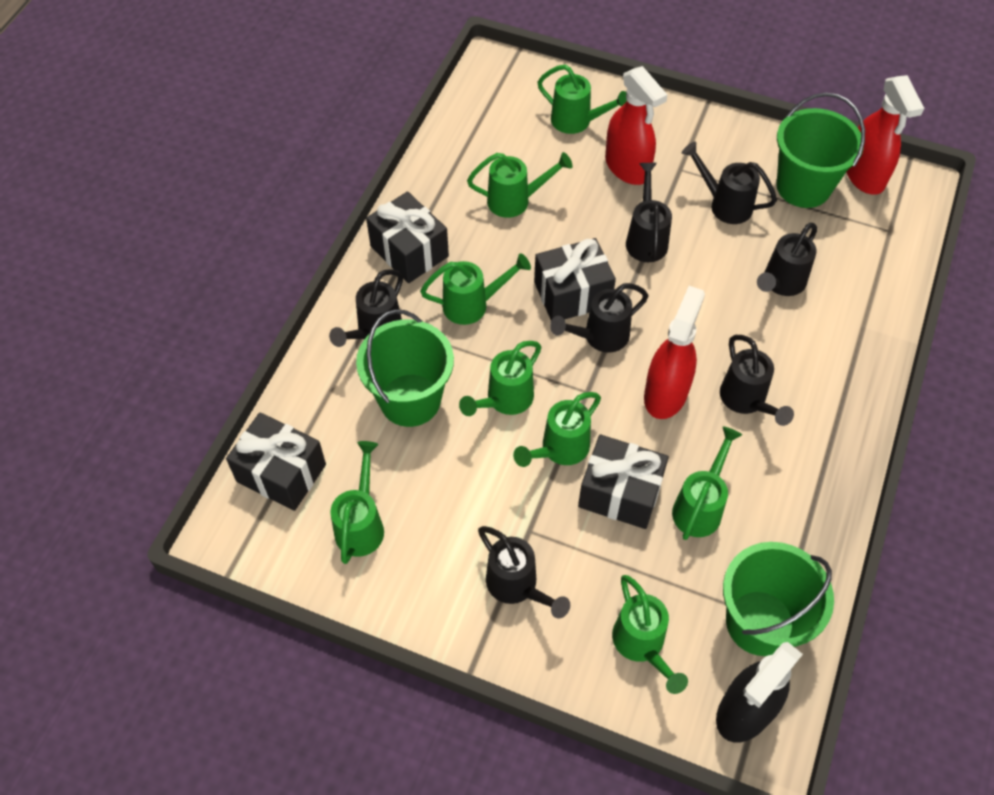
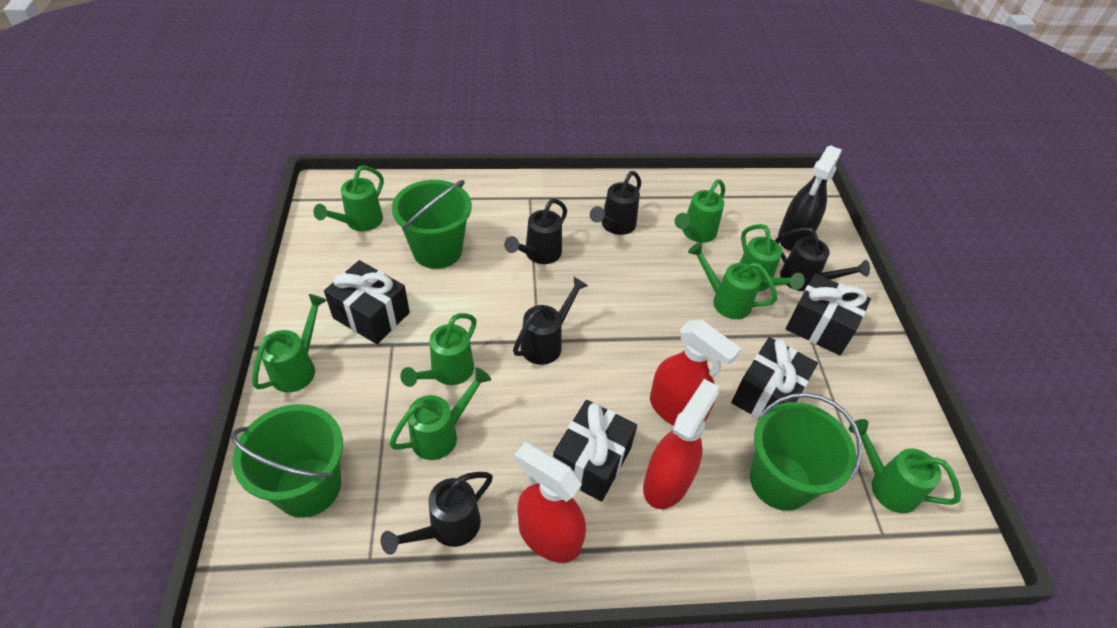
black watering can: 7 -> 5

